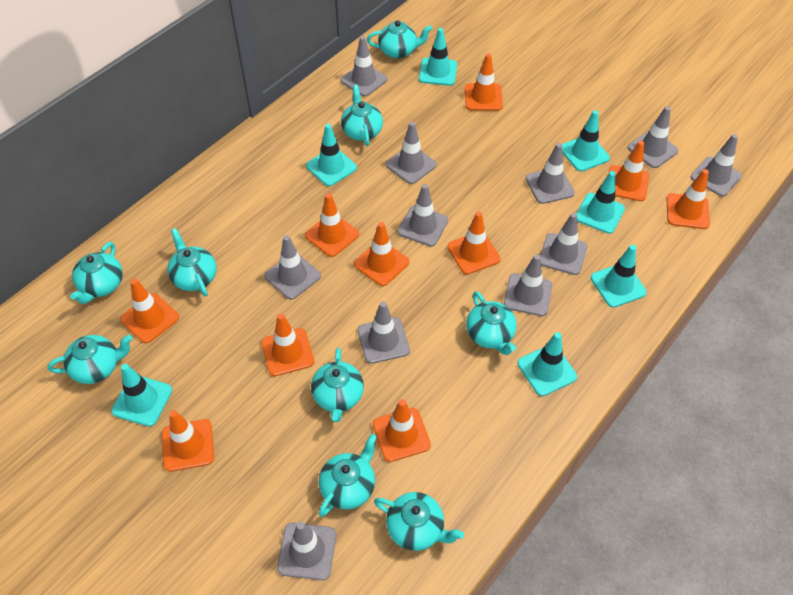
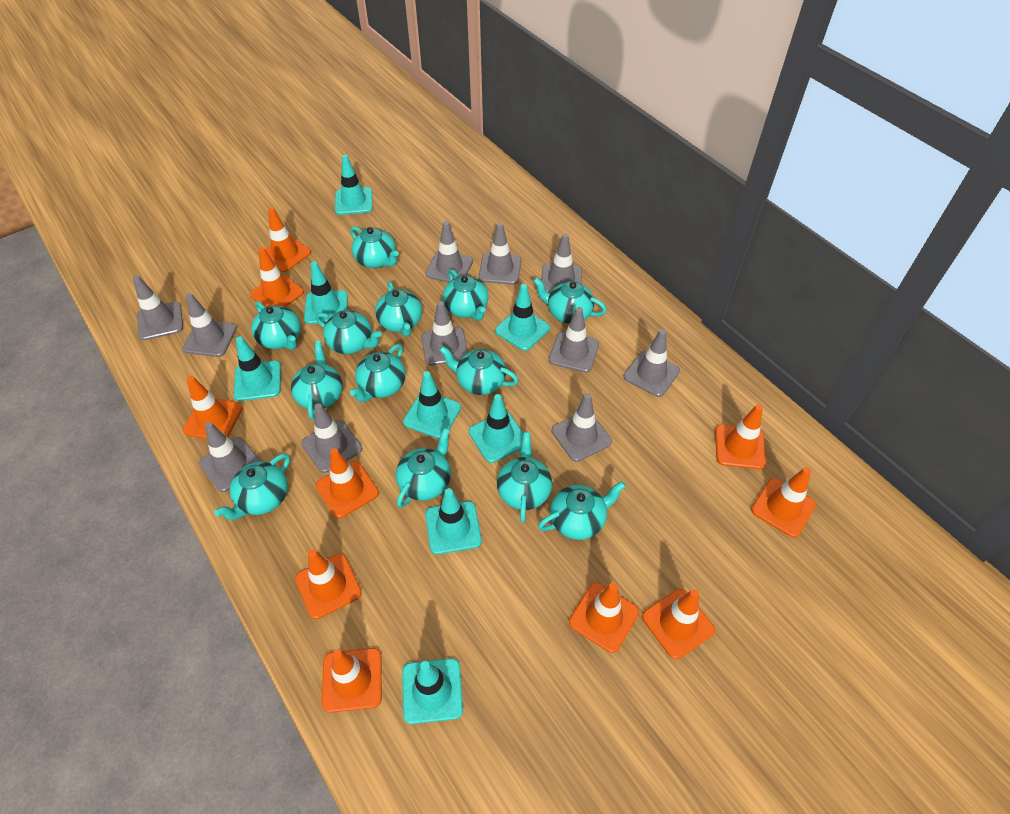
turquoise teapot: 9 -> 13
turquoise traffic cone: 7 -> 8

